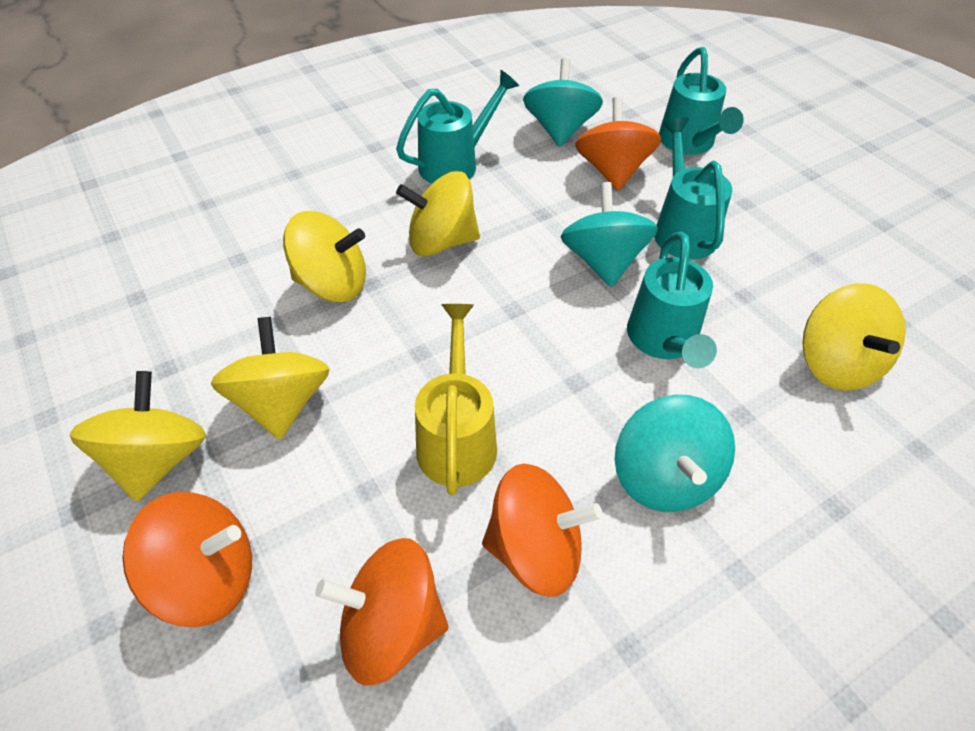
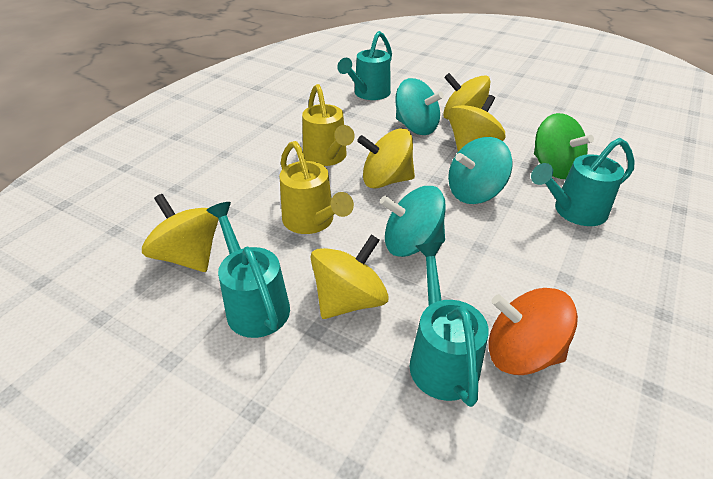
green spinning top: 0 -> 1
orange spinning top: 4 -> 1
yellow watering can: 1 -> 2

